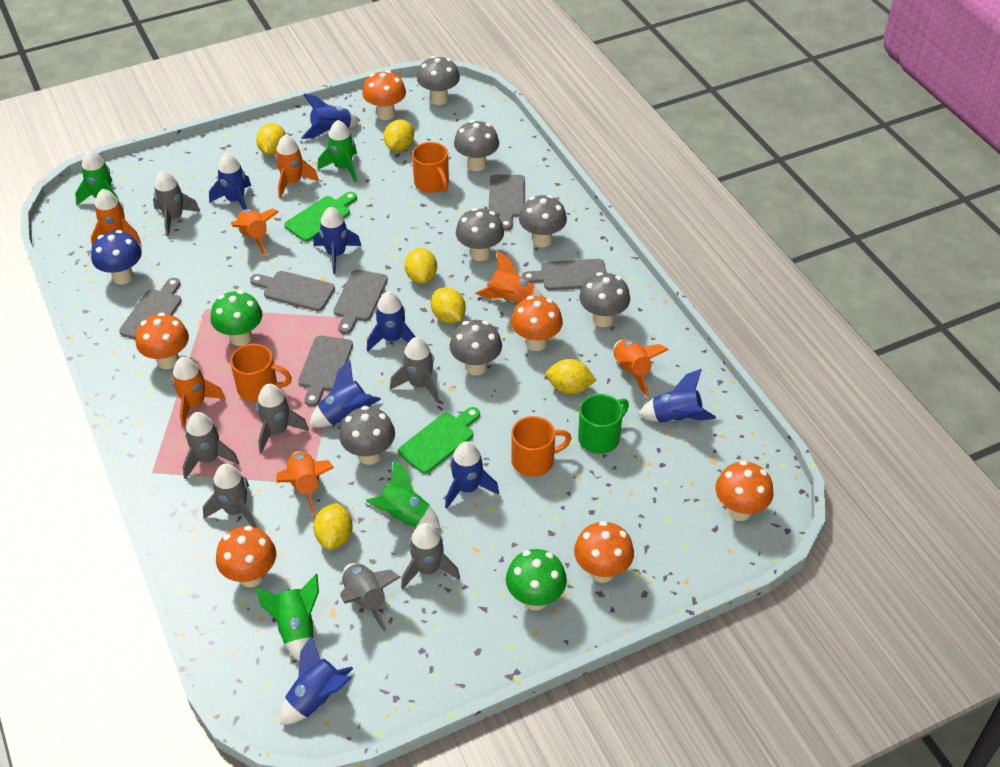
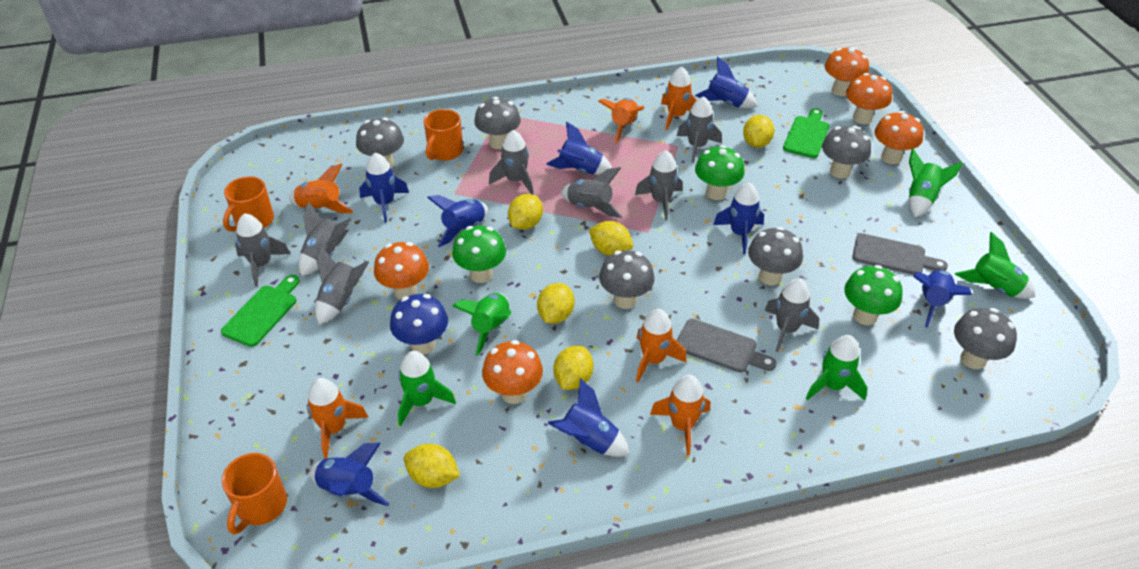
green mug: 1 -> 0
green mushroom: 2 -> 3
green rocket: 4 -> 5
grey cutting board: 6 -> 2
grey mushroom: 7 -> 6
grey rocket: 7 -> 8
orange mushroom: 6 -> 5
orange rocket: 7 -> 6

